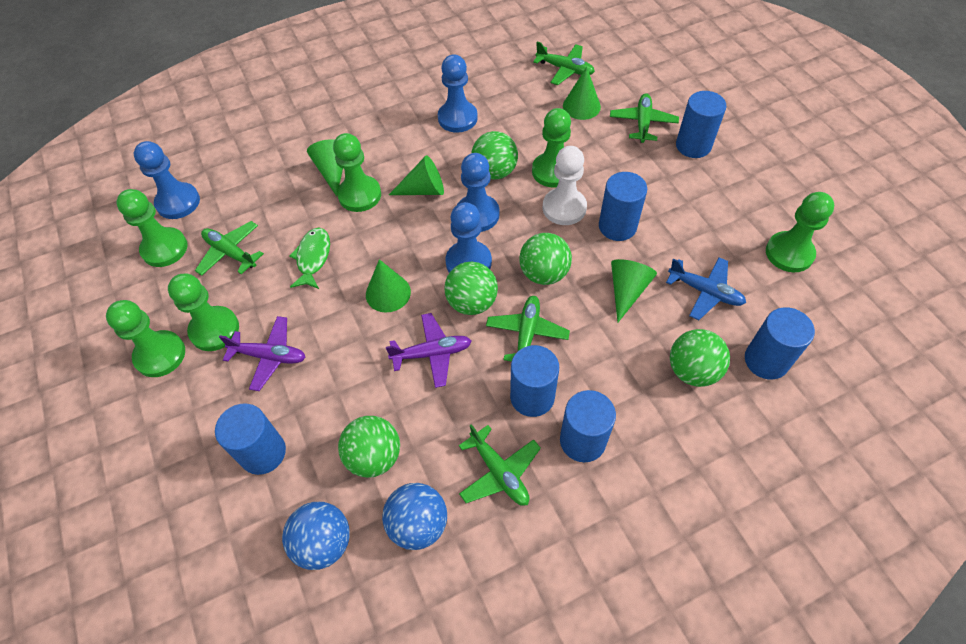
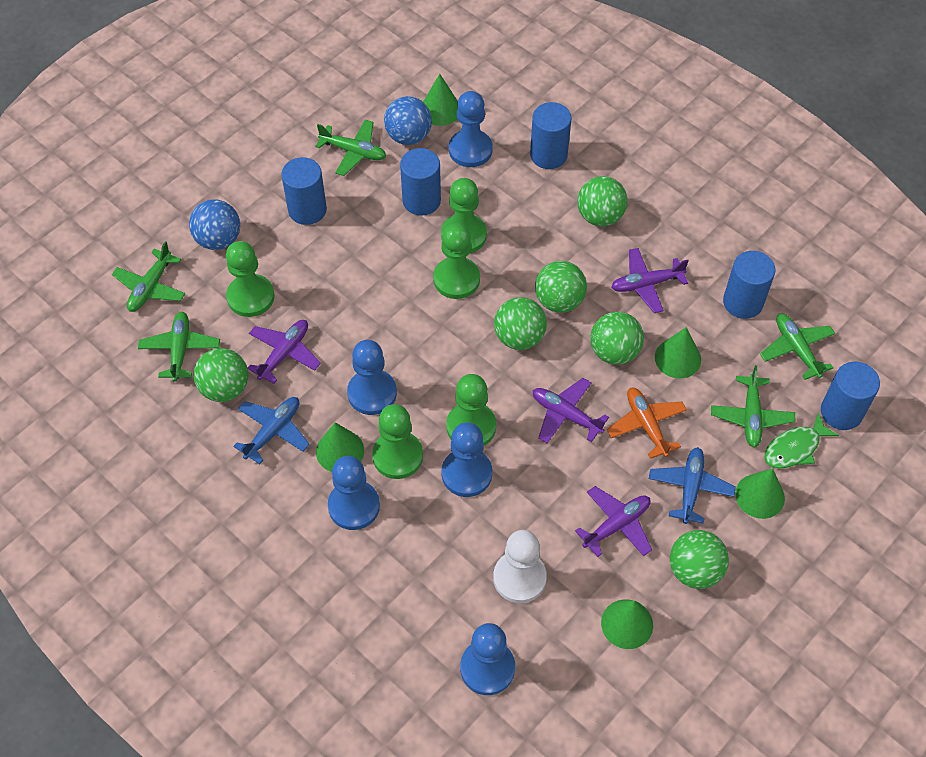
blue cylinder: 6 -> 5
blue pawn: 4 -> 5
blue plane: 1 -> 2
green ball: 5 -> 6
green pawn: 6 -> 5
orange plane: 0 -> 1
purple plane: 2 -> 4

